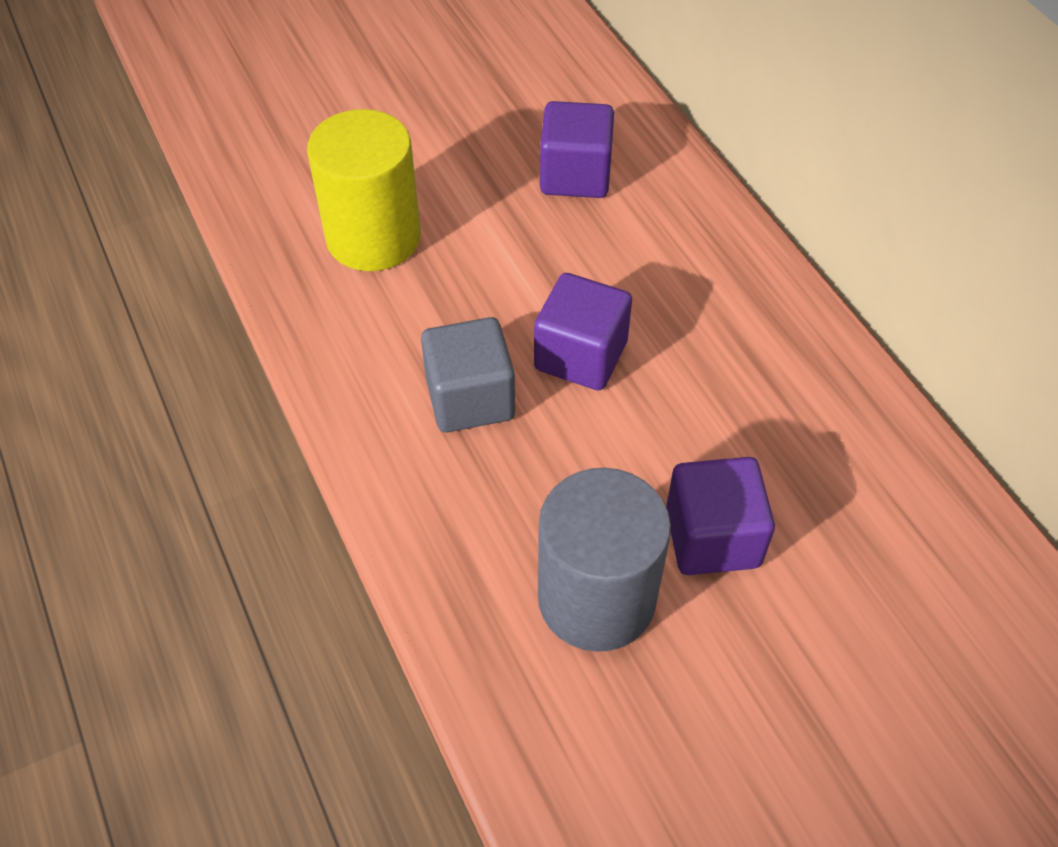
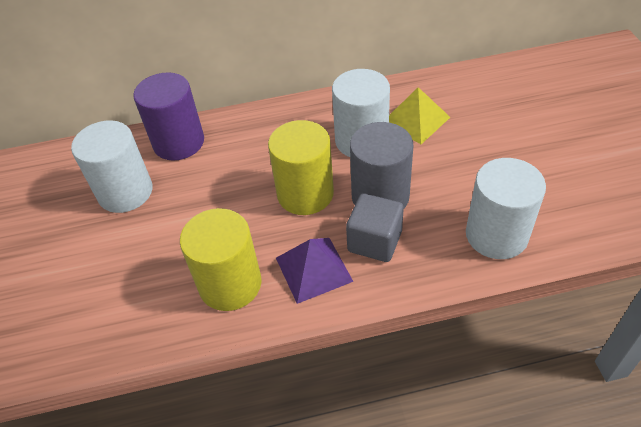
purple cube: 3 -> 0
purple cylinder: 0 -> 1
purple pyramid: 0 -> 1
white cylinder: 0 -> 3
yellow cylinder: 1 -> 2
yellow pyramid: 0 -> 1

